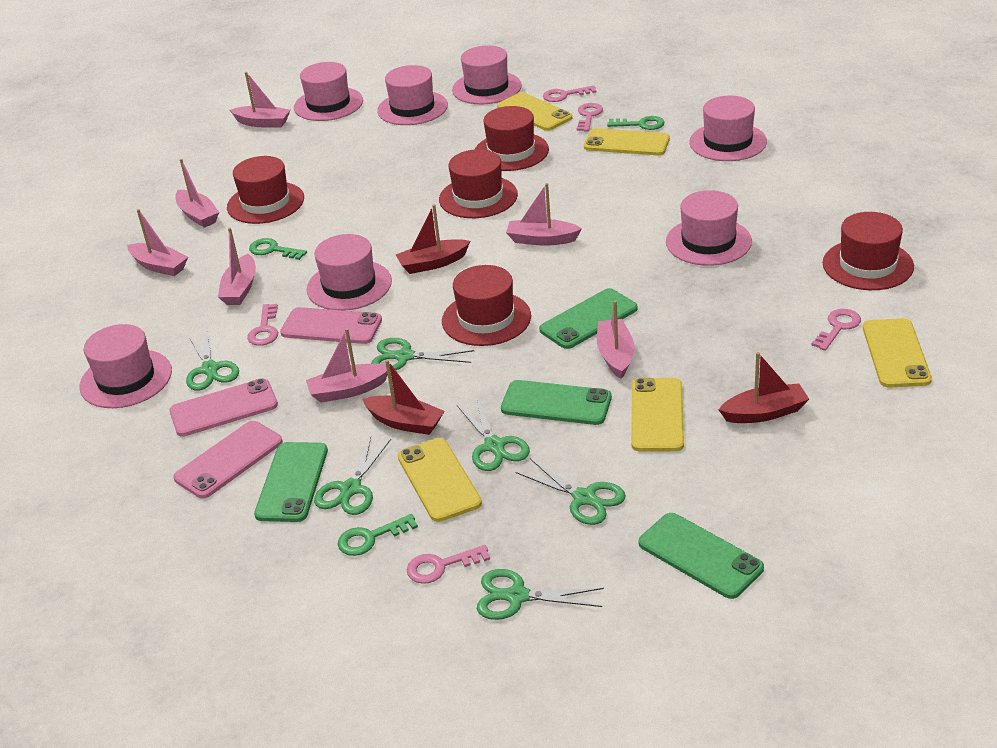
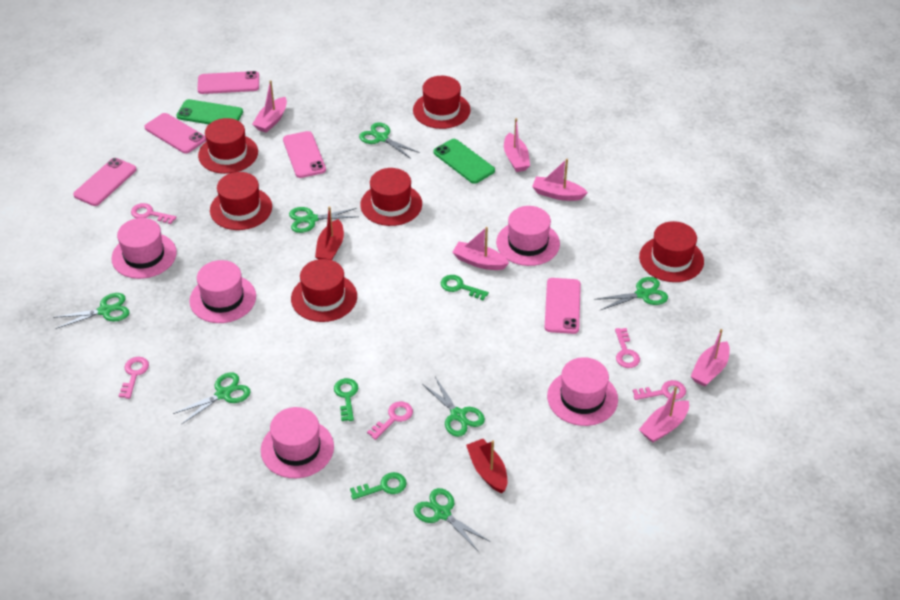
green phone: 4 -> 2
green scissors: 6 -> 7
pink boat: 7 -> 6
pink hat: 7 -> 5
pink phone: 3 -> 5
red boat: 3 -> 2
red hat: 5 -> 6
yellow phone: 5 -> 0

